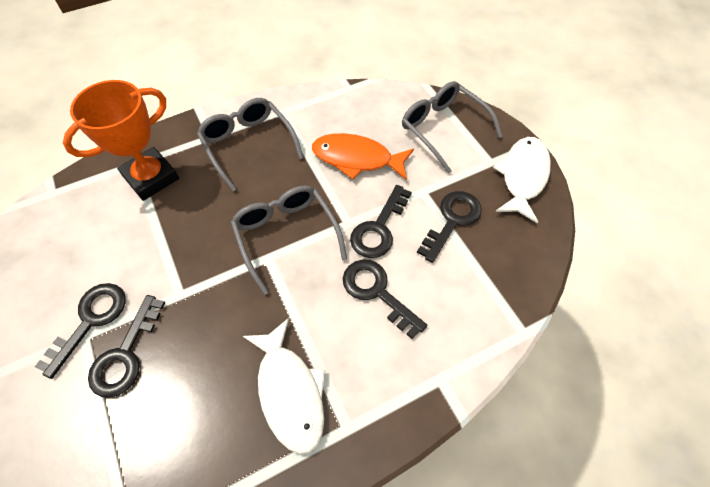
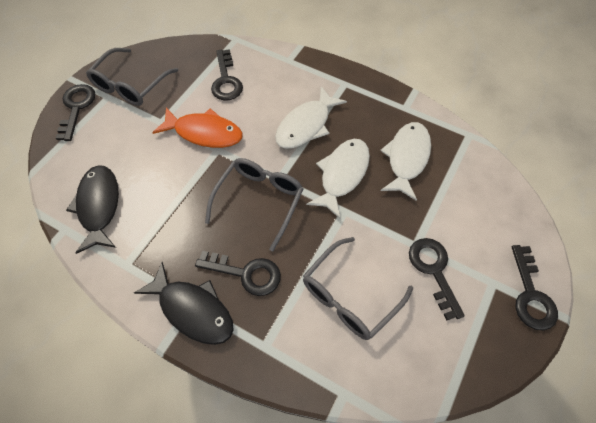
black fish: 0 -> 2
orange trophy: 1 -> 0
white fish: 2 -> 3

